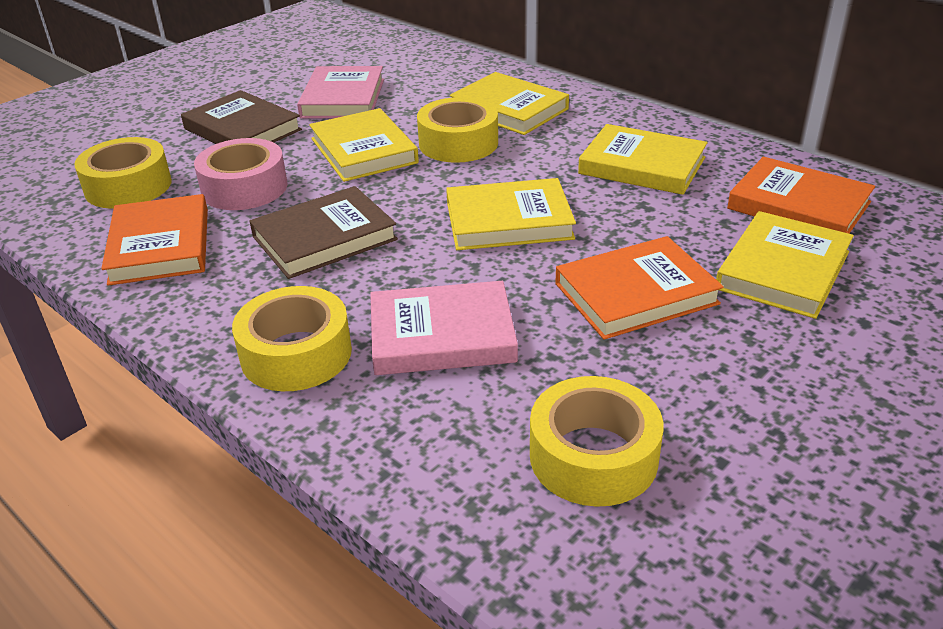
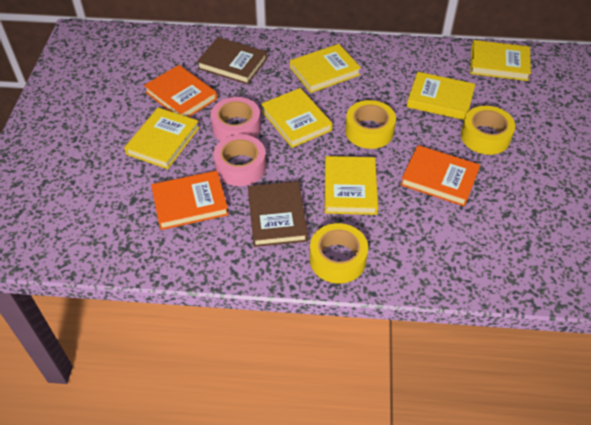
pink book: 2 -> 0
pink tape: 1 -> 2
yellow book: 5 -> 6
yellow tape: 4 -> 3

